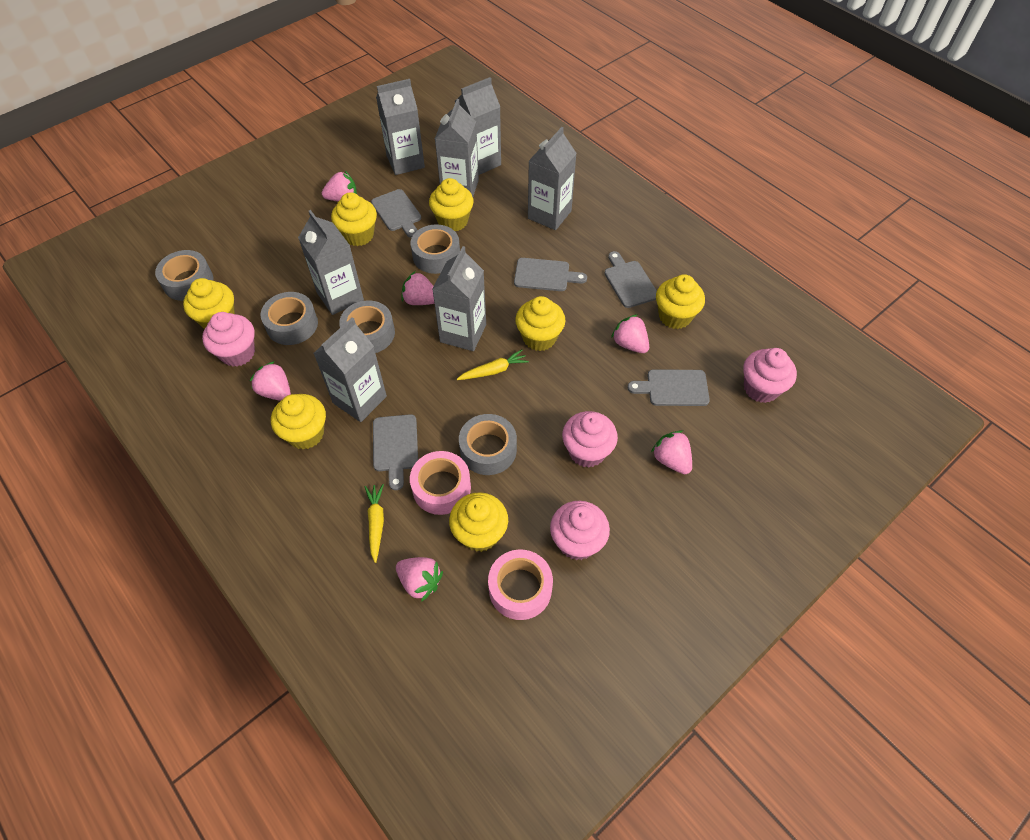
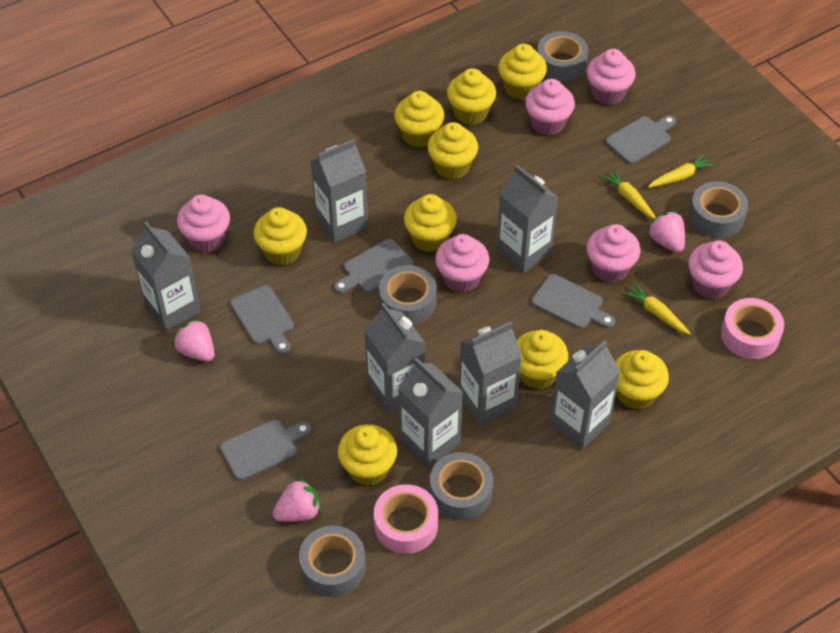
pink cupcake: 4 -> 6
pink strawberry: 6 -> 3
yellow carrot: 2 -> 3
yellow cupcake: 7 -> 9

